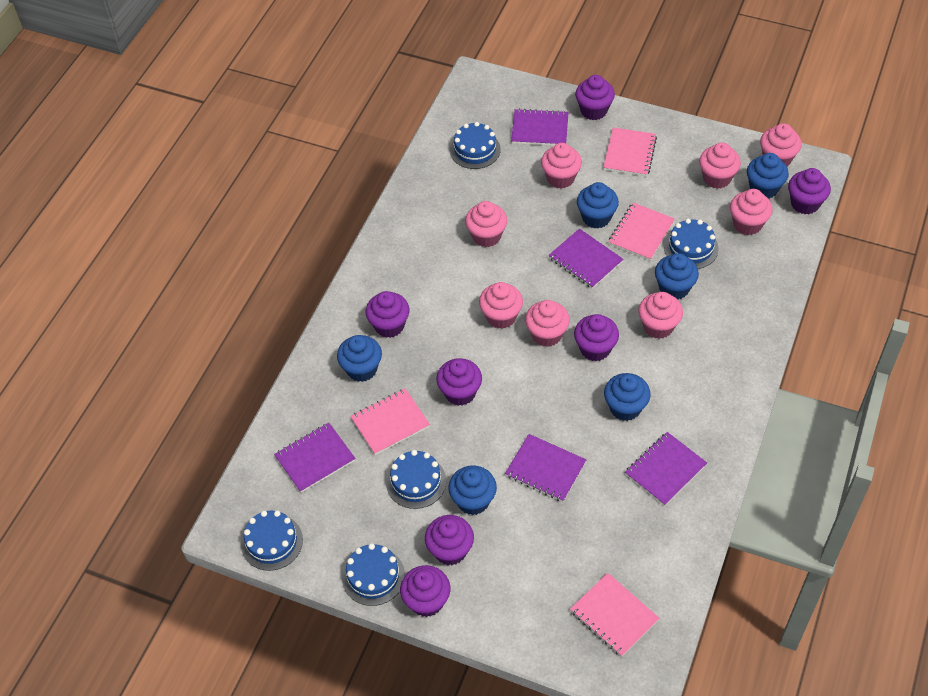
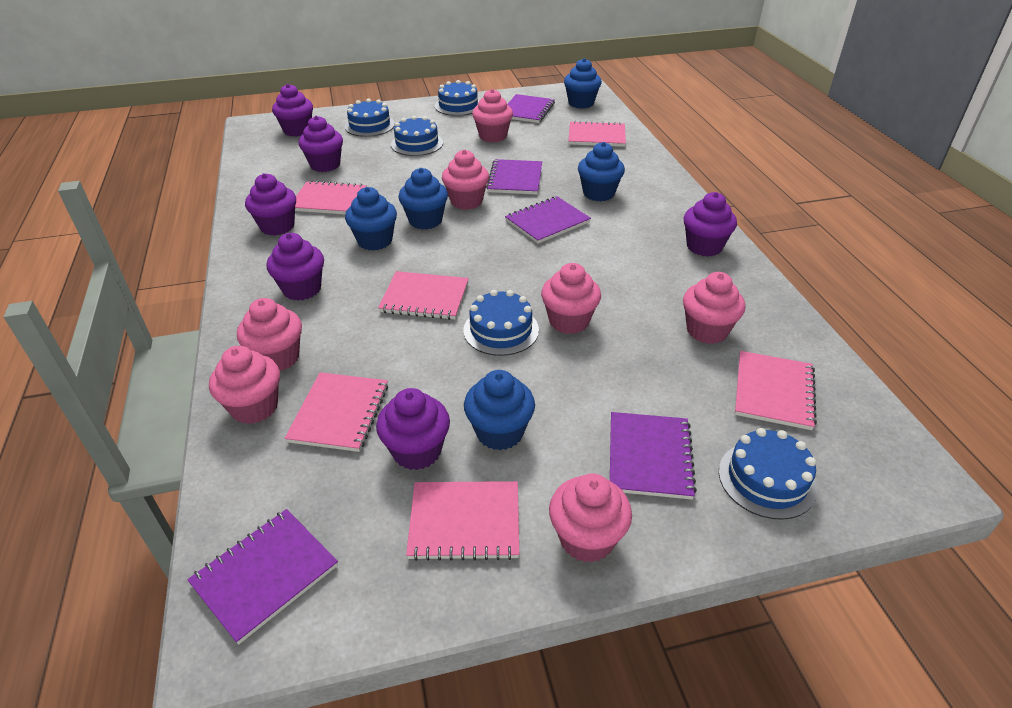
blue cupcake: 6 -> 5
pink cupcake: 8 -> 7
pink notebook: 4 -> 6
purple cupcake: 7 -> 6

